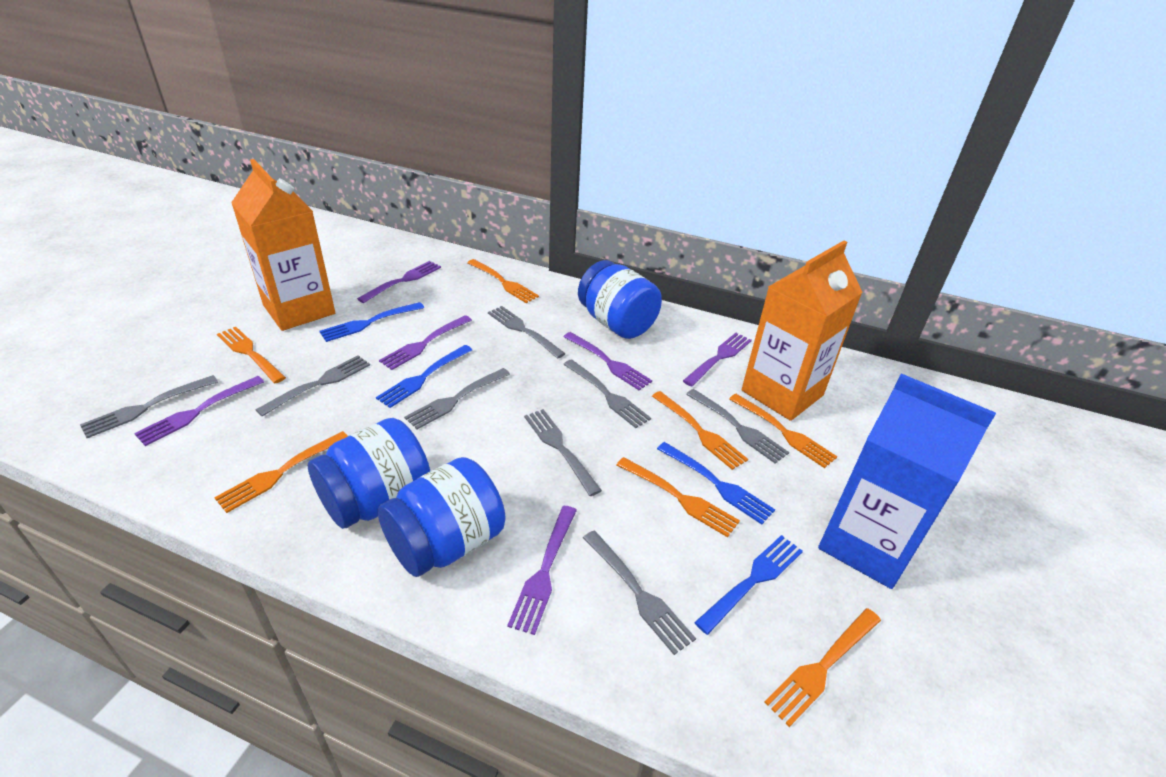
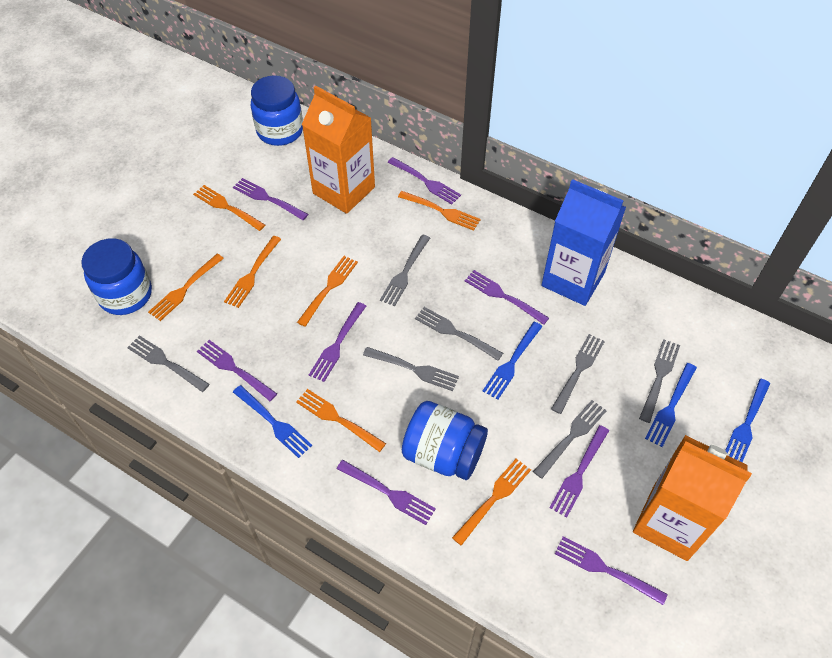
grey fork: 8 -> 7
purple fork: 6 -> 8

